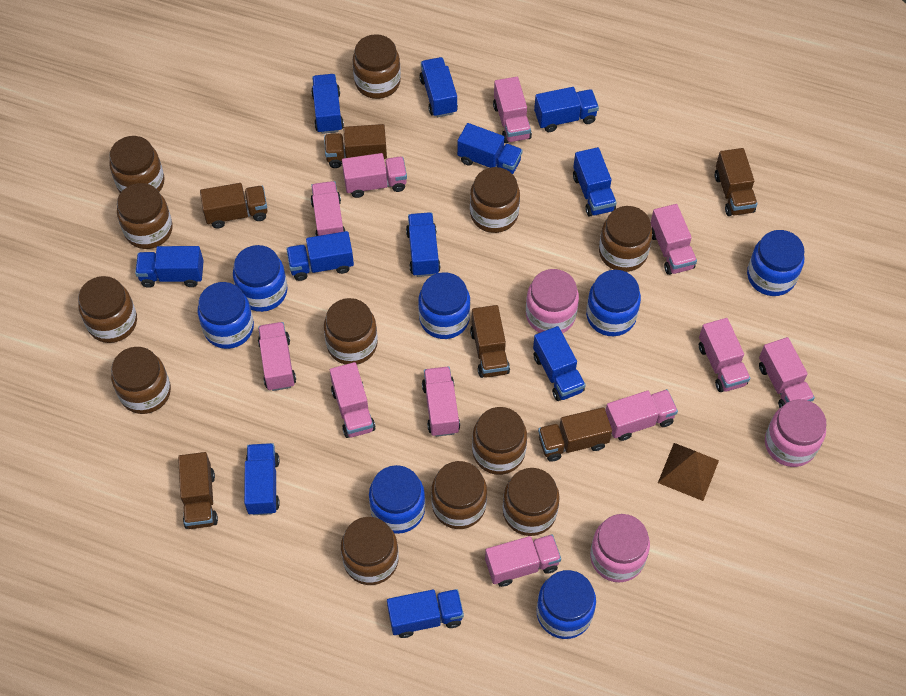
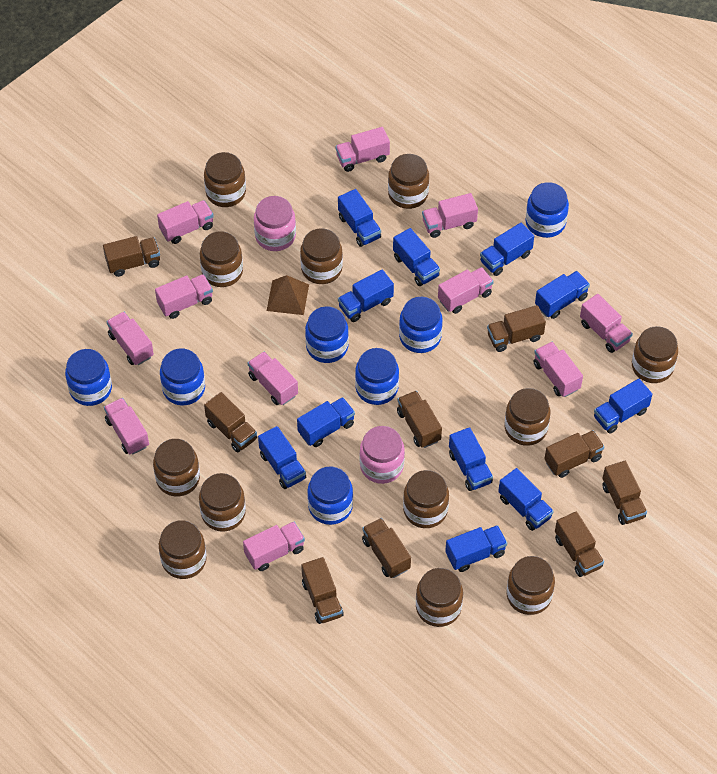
brown truck: 6 -> 9
pink jar: 3 -> 2

